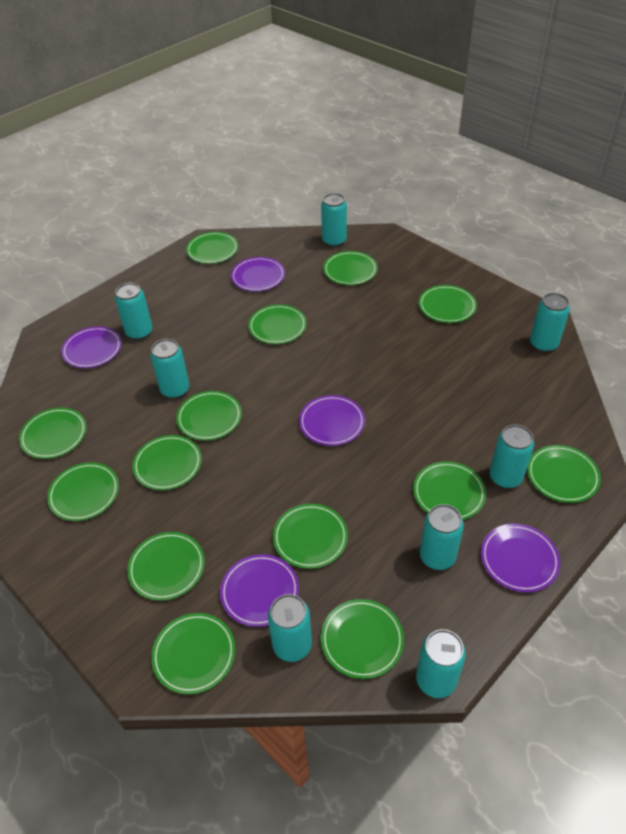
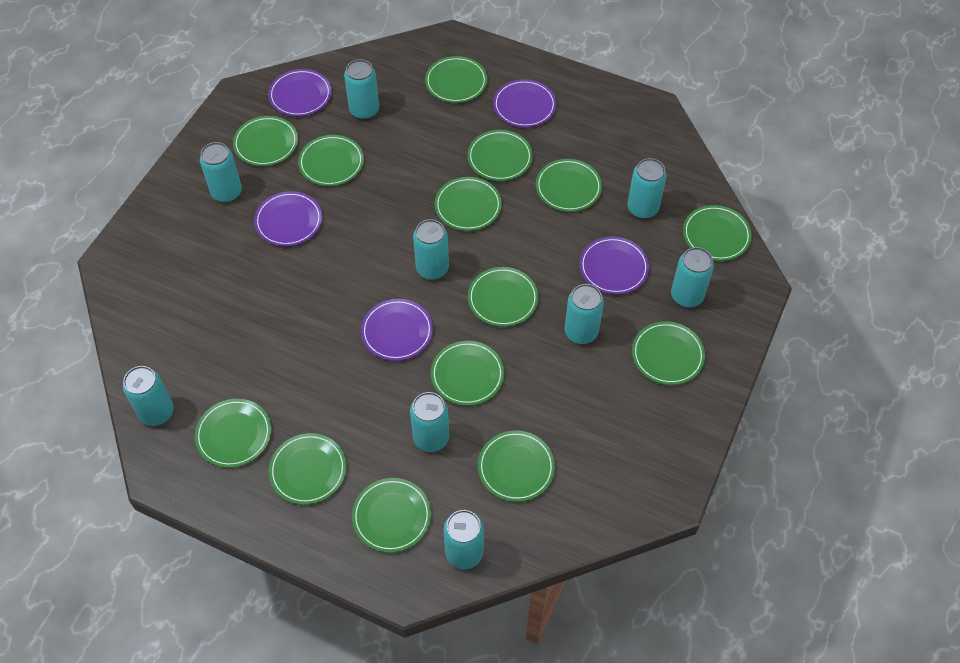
turquoise can: 8 -> 9

